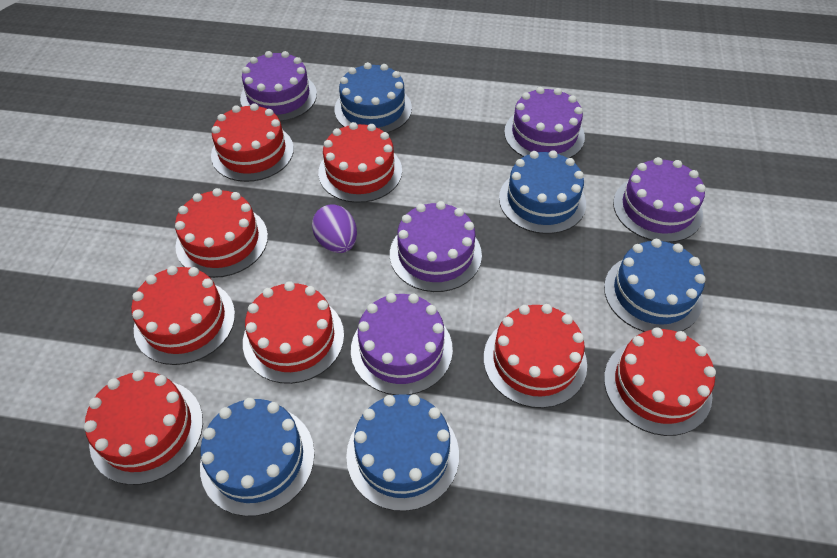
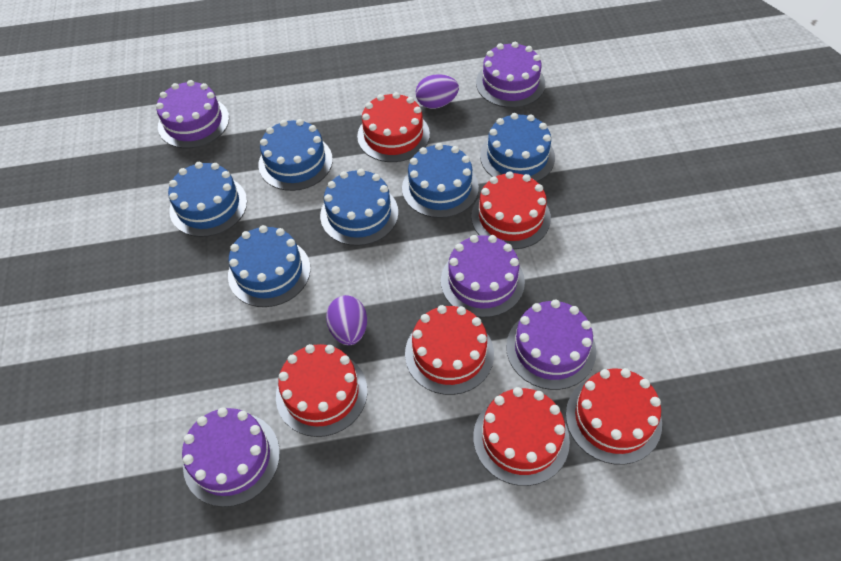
blue cake: 5 -> 6
purple egg: 1 -> 2
red cake: 8 -> 6

